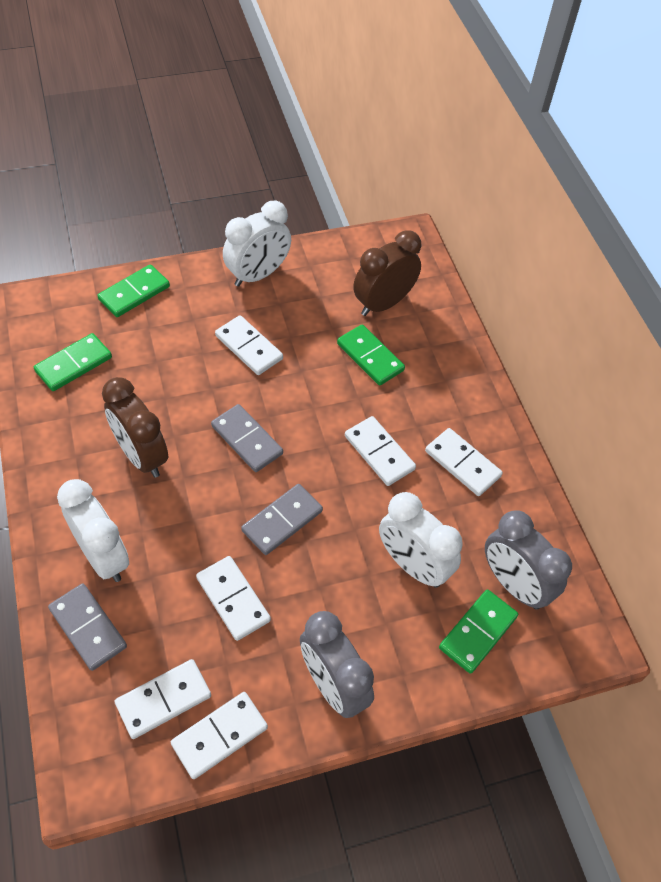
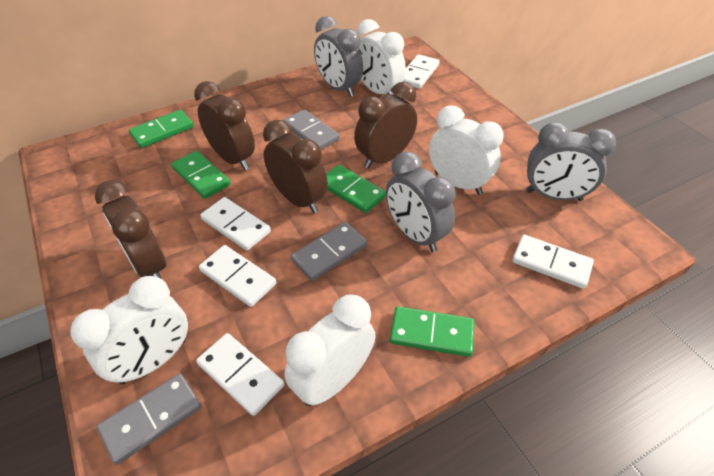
brown clock: 2 -> 4
grey clock: 2 -> 3
white clock: 3 -> 4
white domino: 6 -> 5

